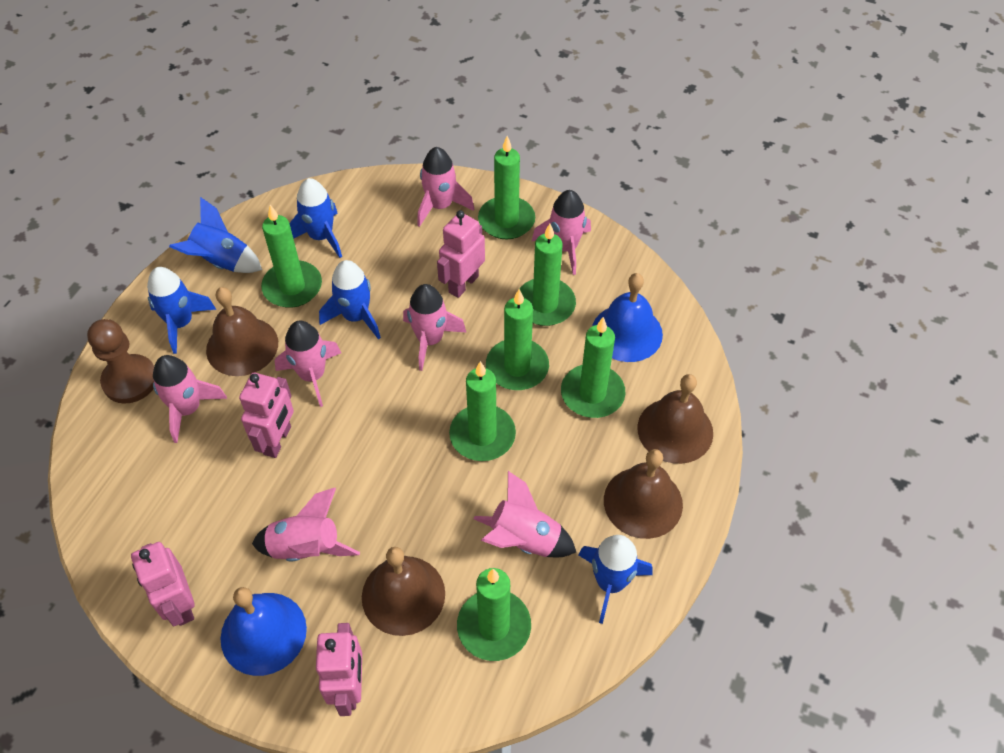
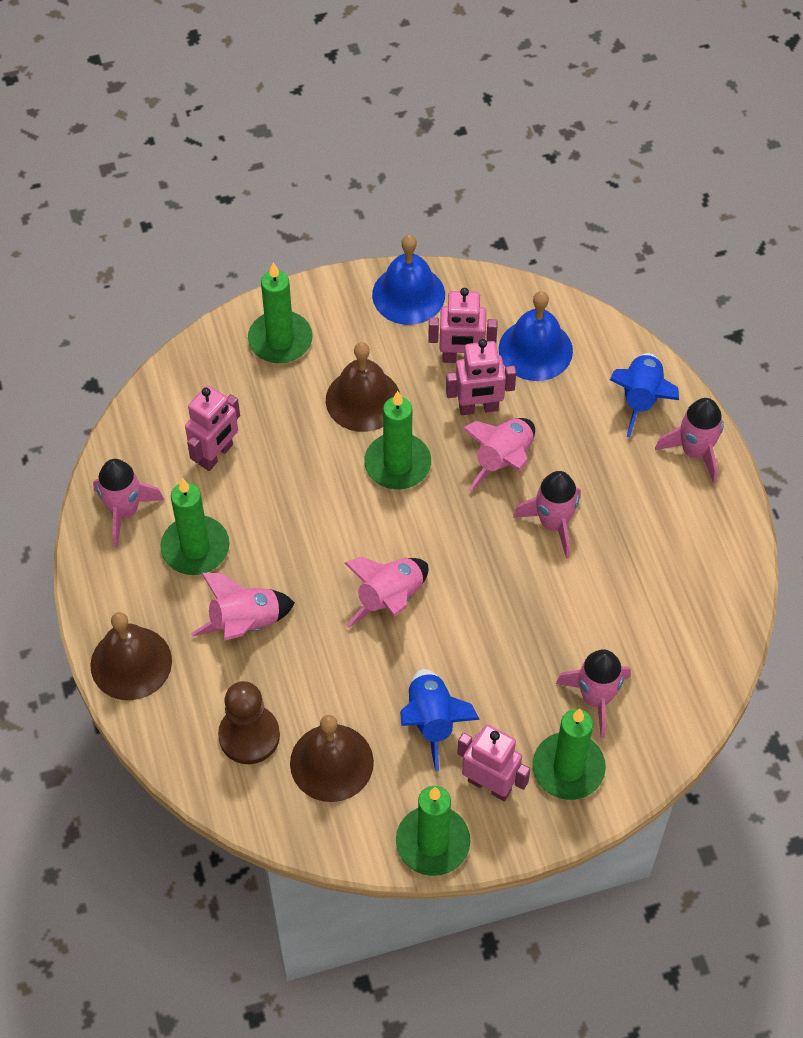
blue rocket: 5 -> 2
brown bell: 4 -> 3
green candle: 7 -> 5

